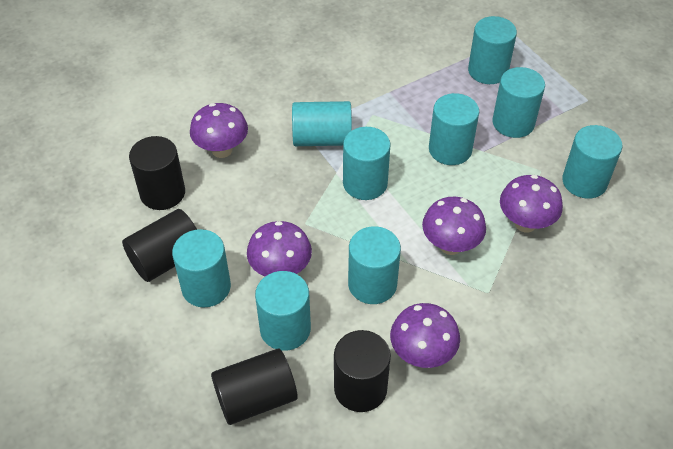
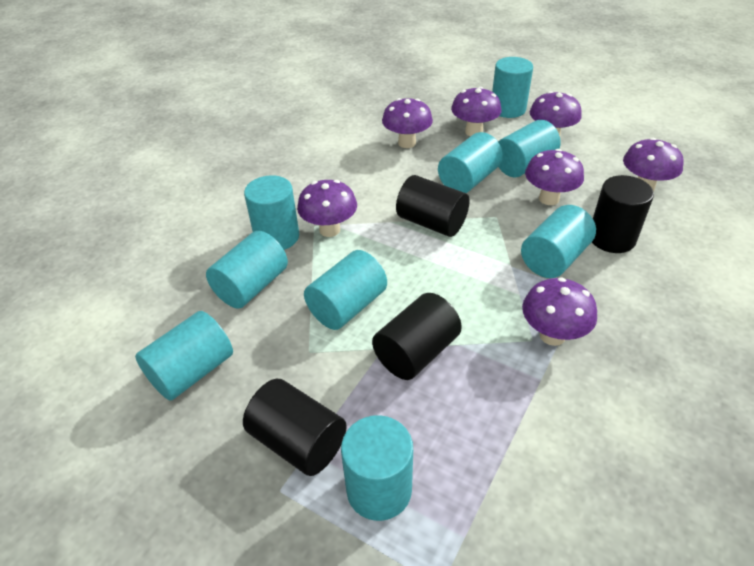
purple mushroom: 5 -> 7

